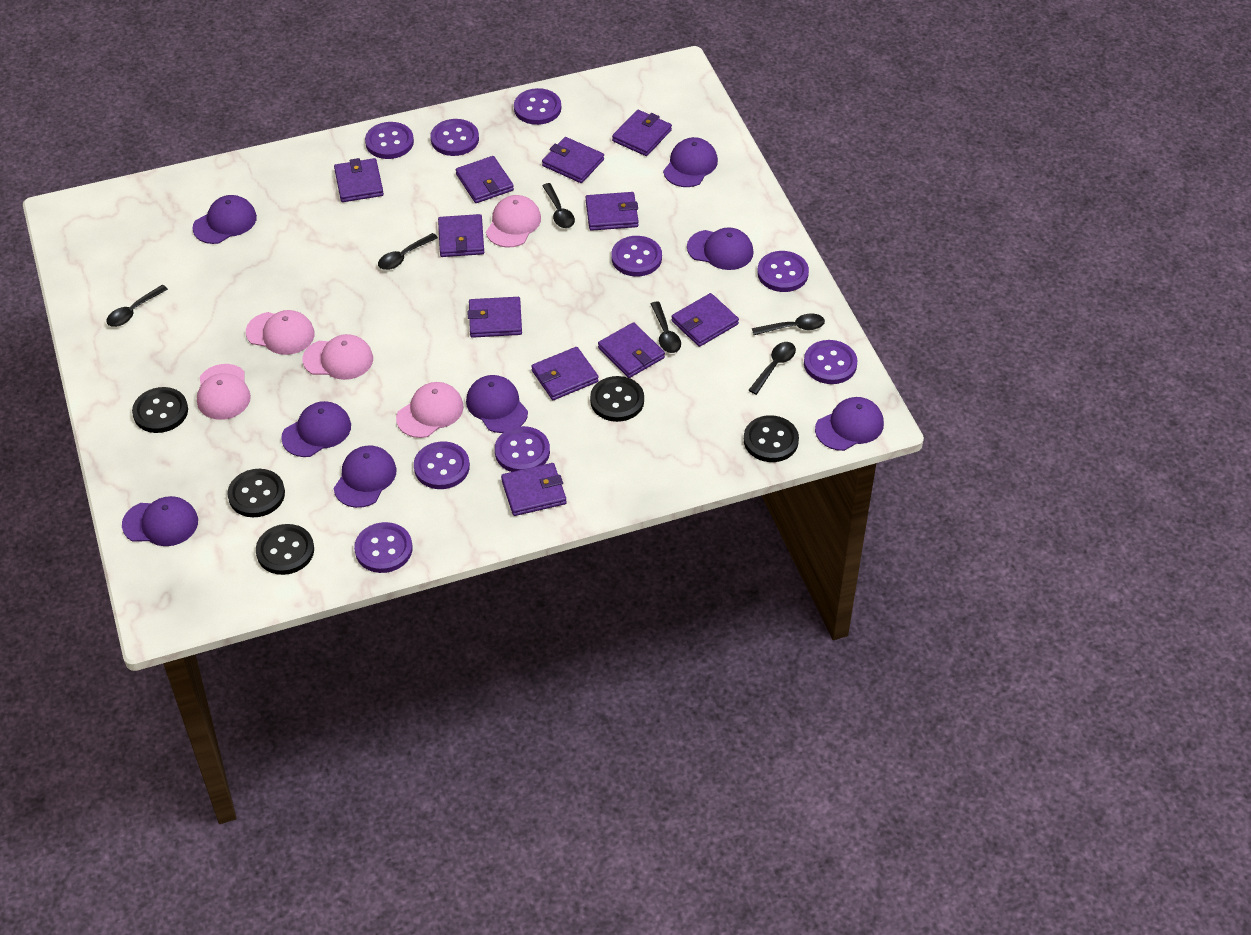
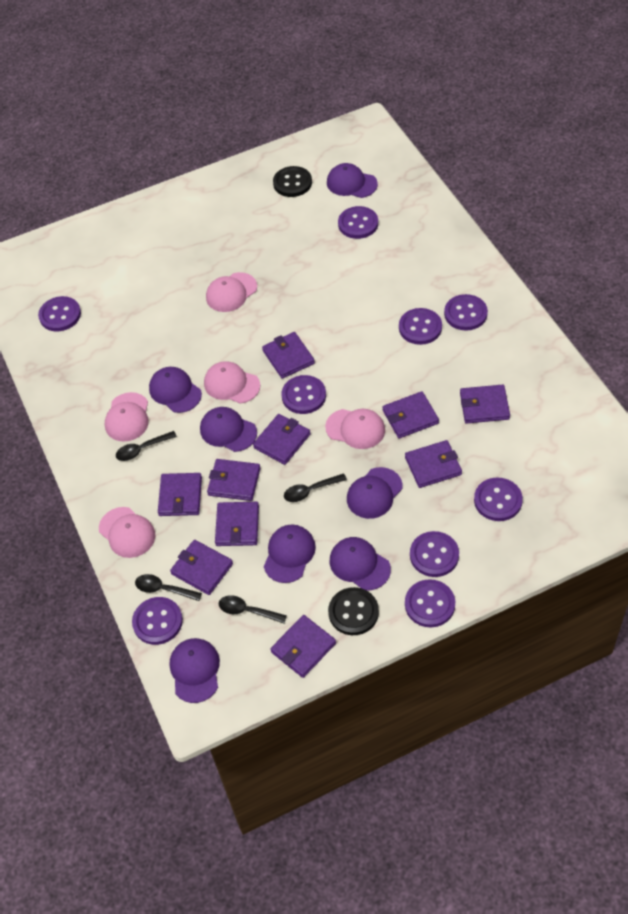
black button: 5 -> 2
black spoon: 6 -> 4
purple cap: 8 -> 7
purple wallet: 11 -> 10

